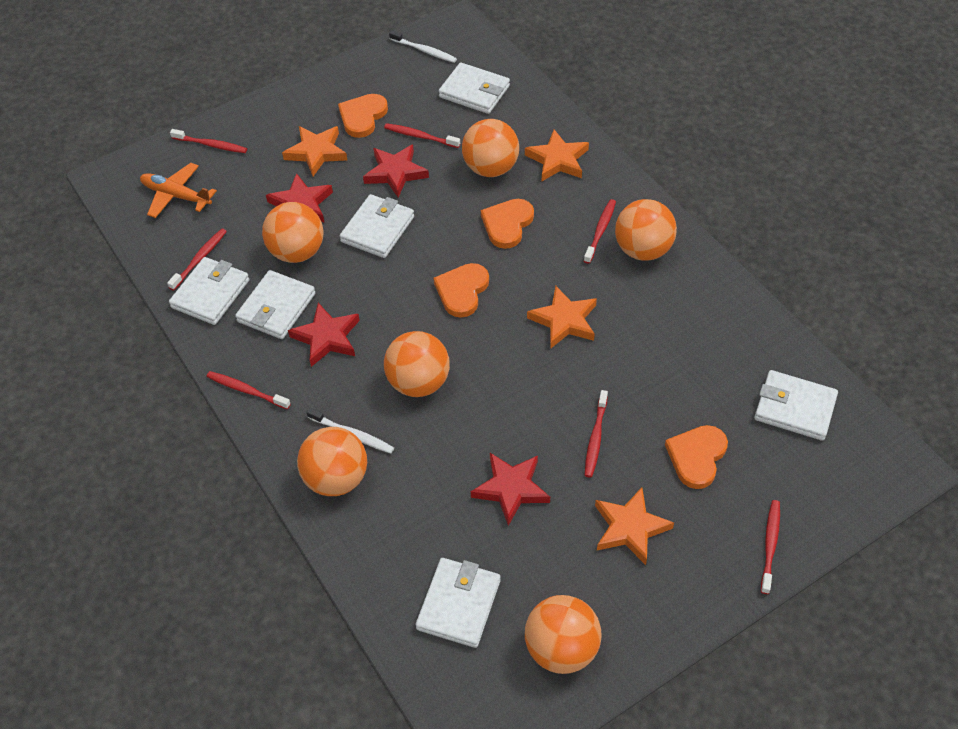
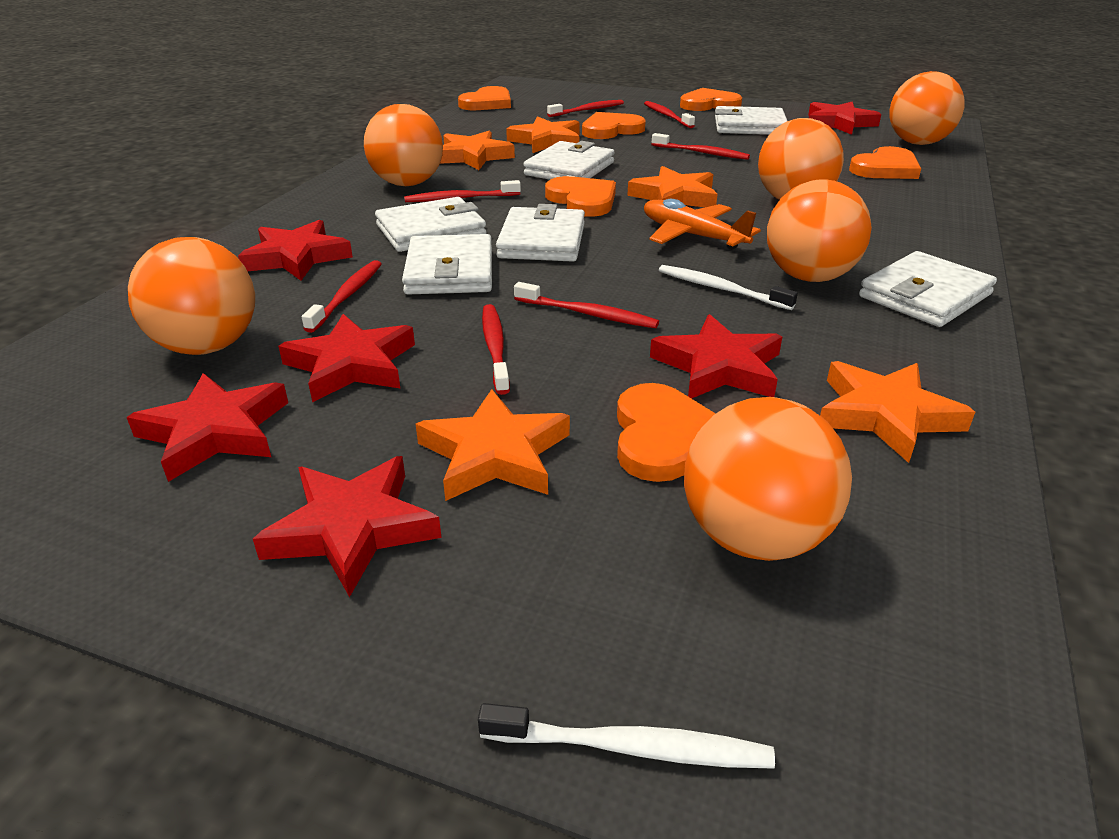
orange heart: 4 -> 6
orange star: 4 -> 5
red star: 4 -> 6

